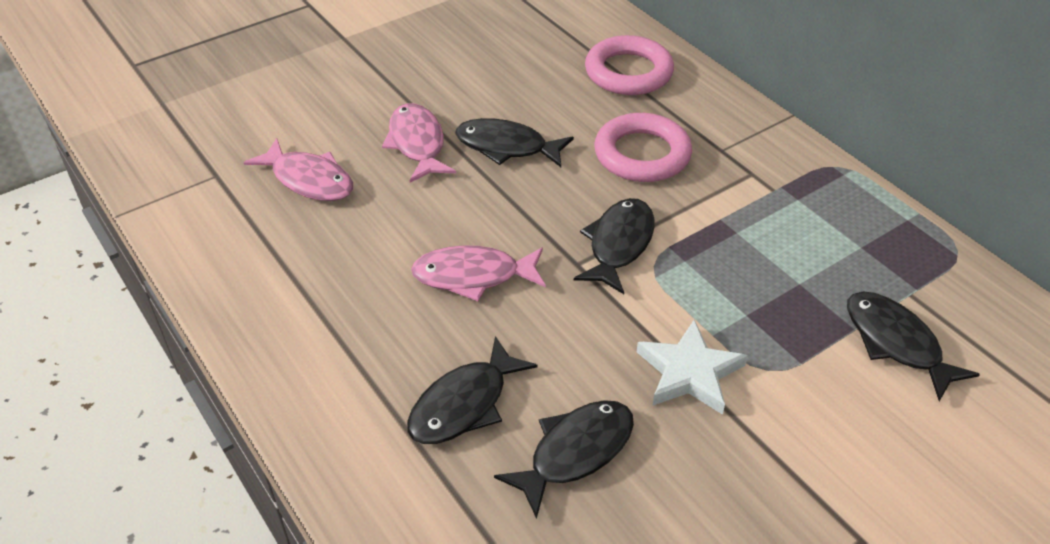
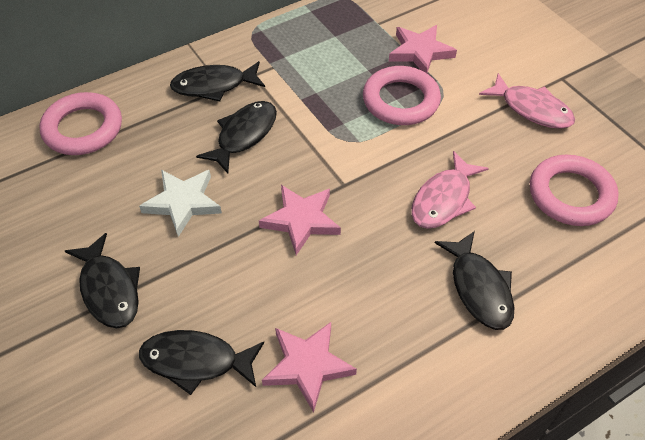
pink fish: 3 -> 2
pink ring: 2 -> 3
pink star: 0 -> 3

